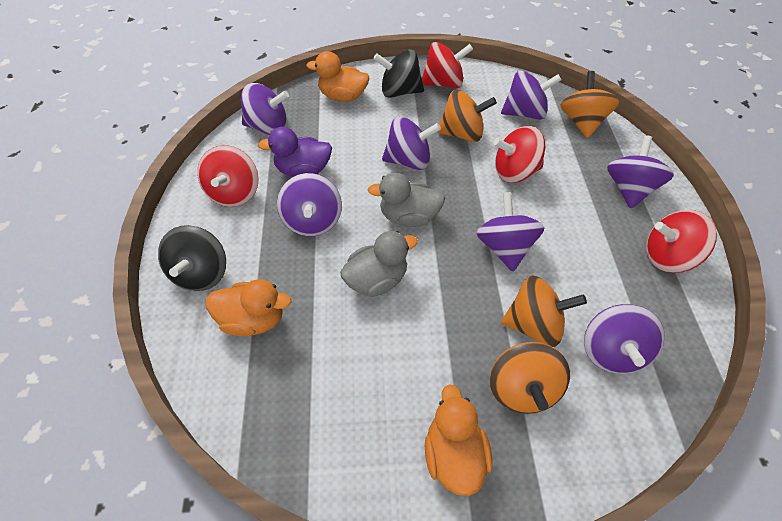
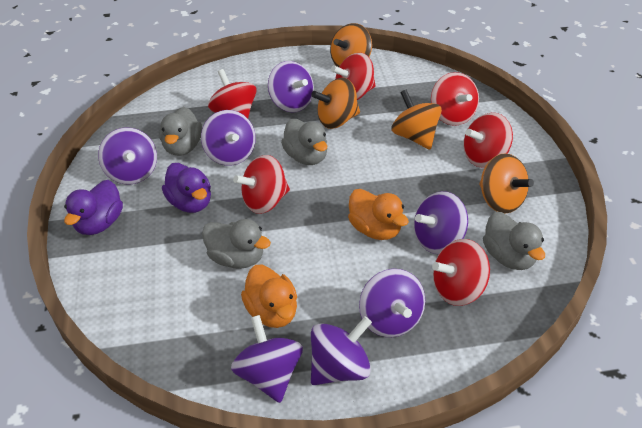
black spinning top: 2 -> 0
grey duck: 2 -> 4
orange duck: 3 -> 2
purple duck: 1 -> 2
red spinning top: 4 -> 6

